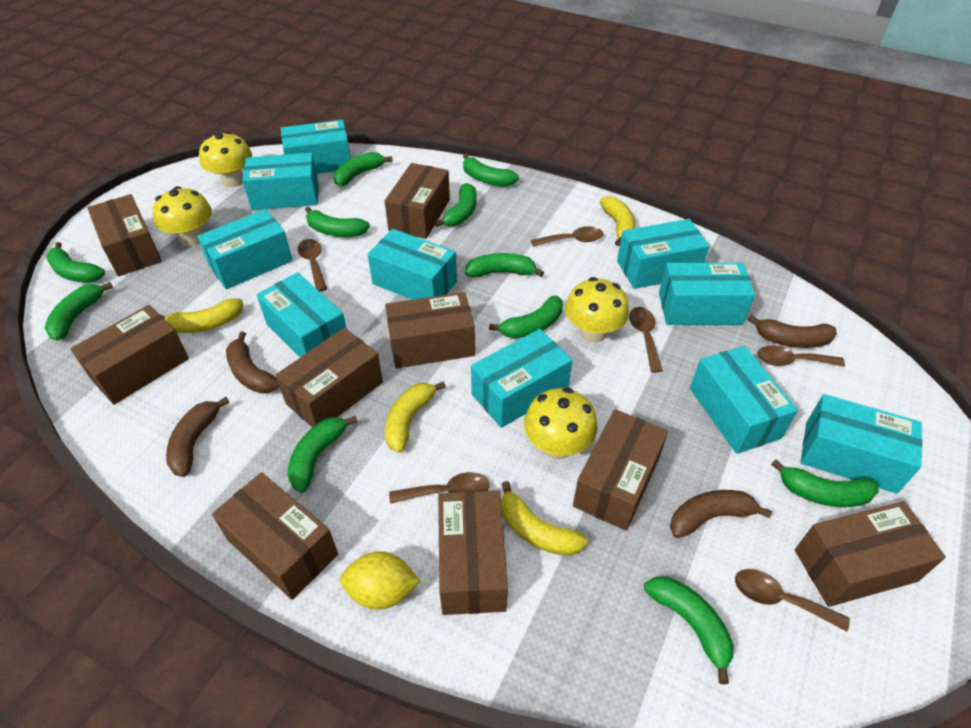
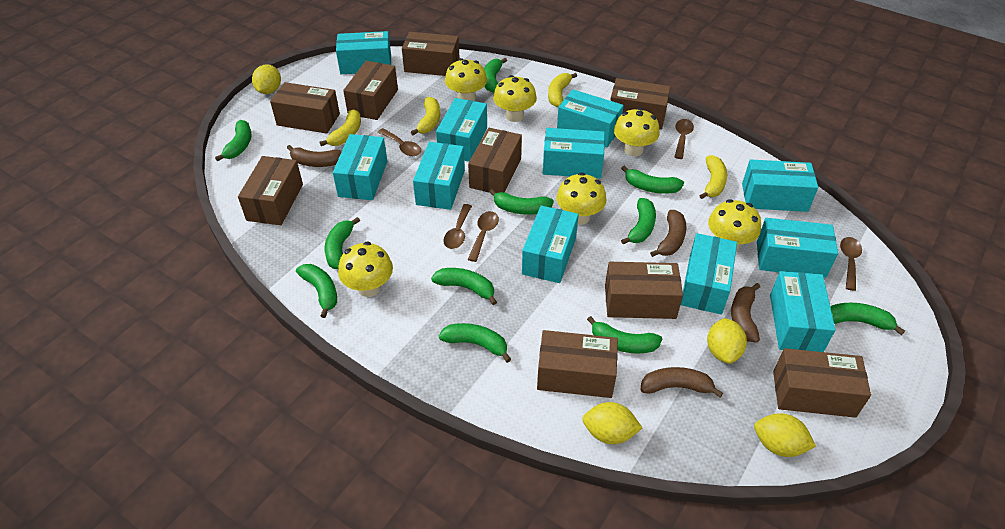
brown spoon: 6 -> 5
turquoise box: 10 -> 11
yellow lemon: 1 -> 4
yellow mushroom: 4 -> 6

